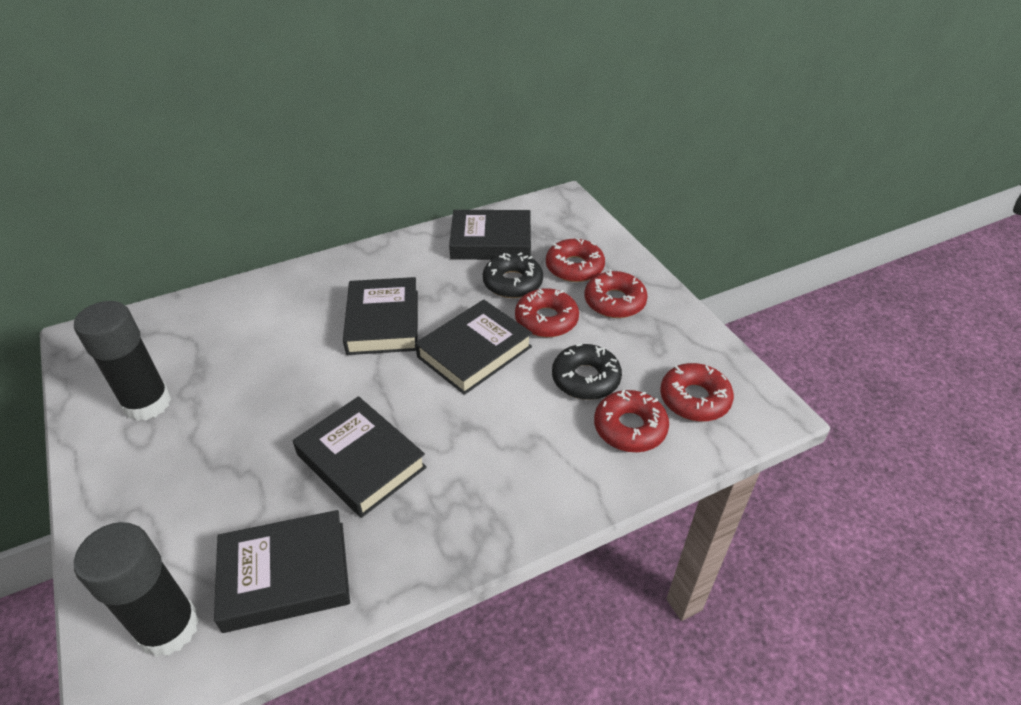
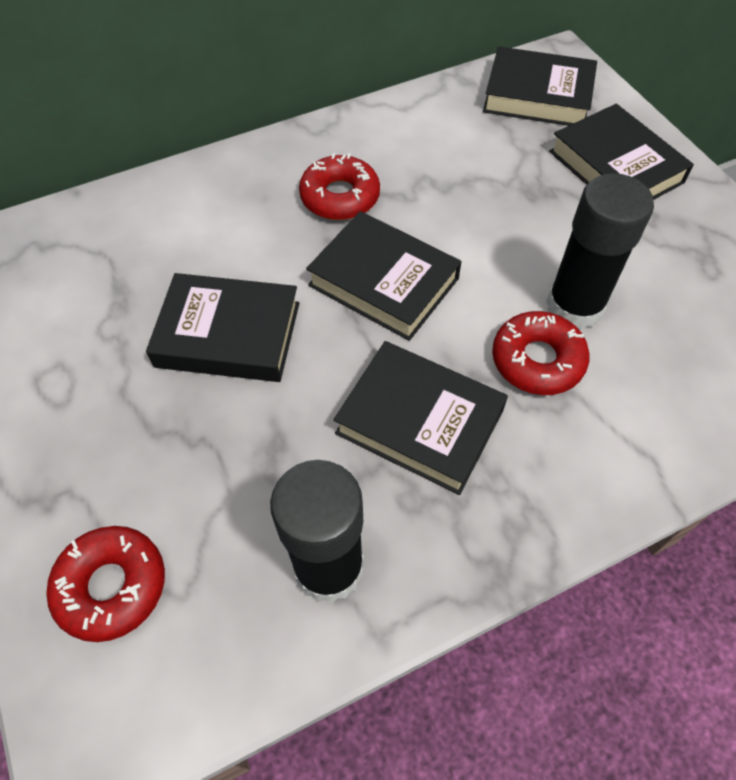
black donut: 2 -> 0
red donut: 5 -> 3

